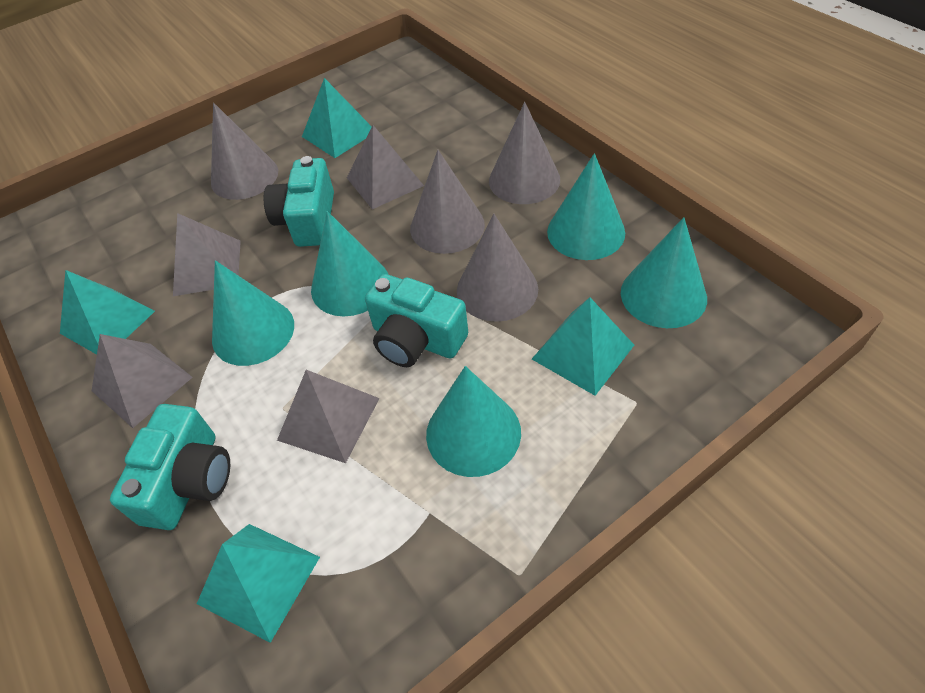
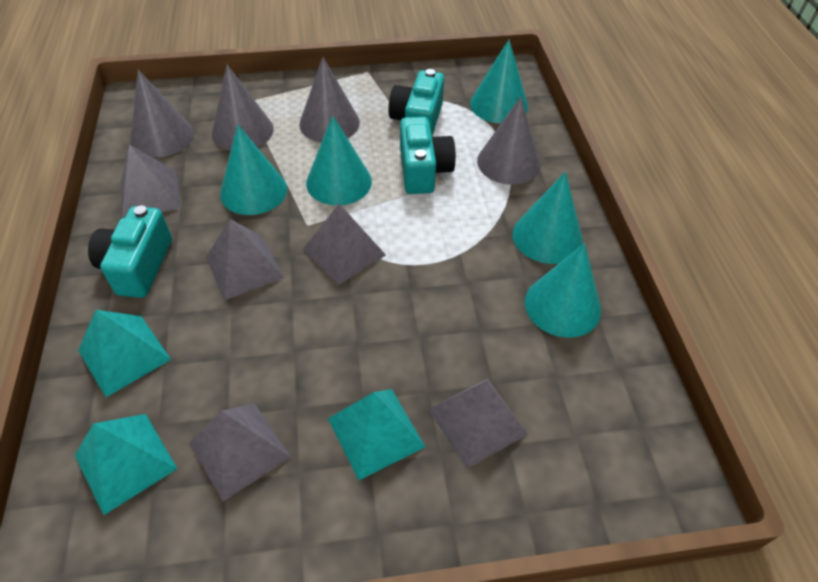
grey pyramid: 4 -> 5
turquoise pyramid: 4 -> 3

